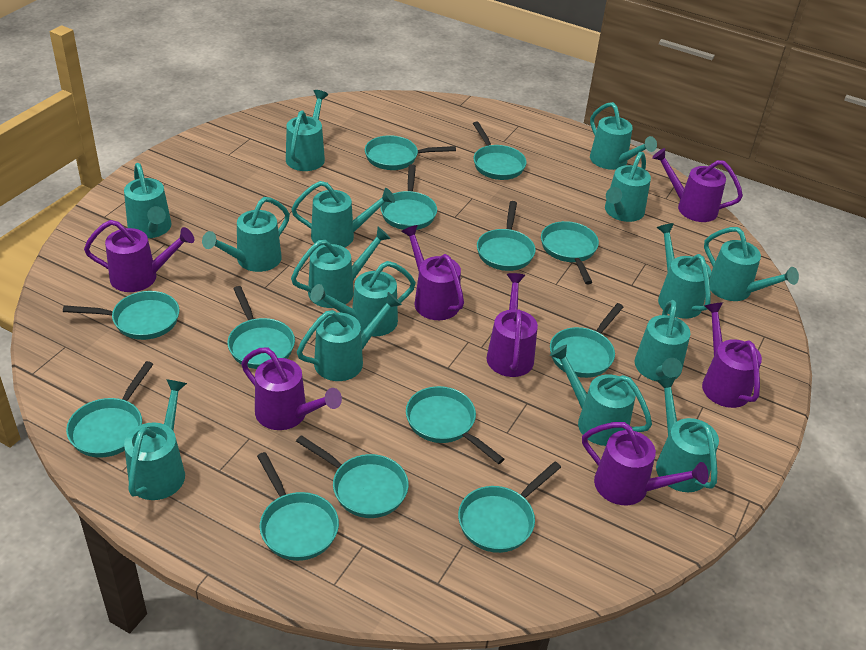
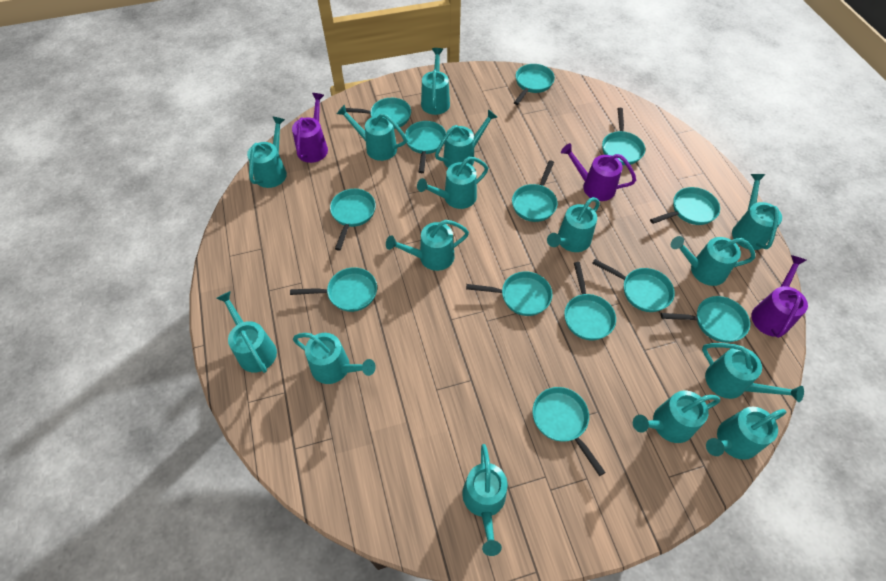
purple watering can: 7 -> 3

